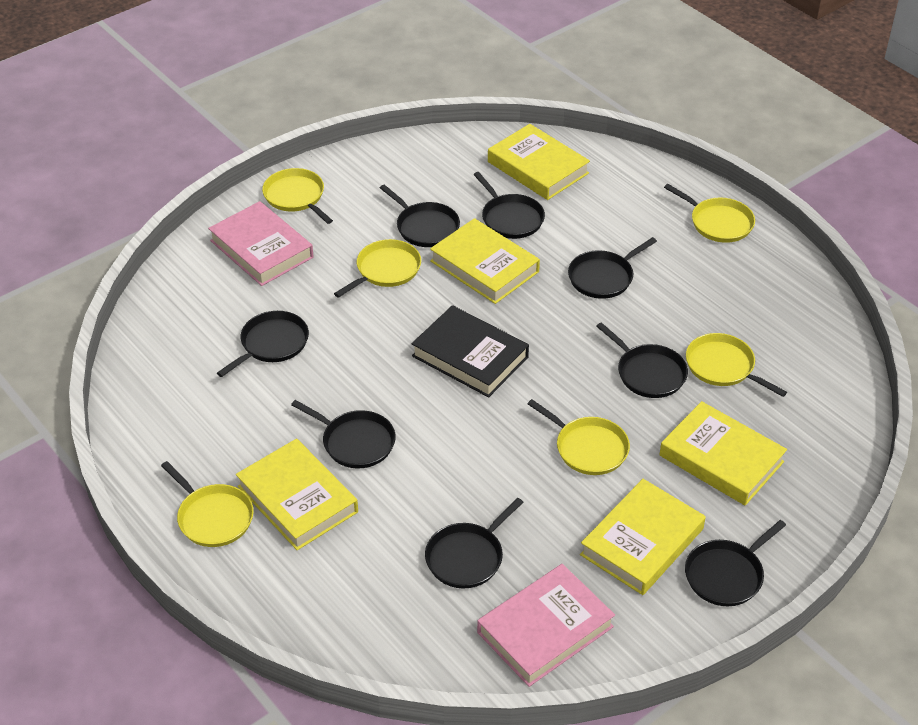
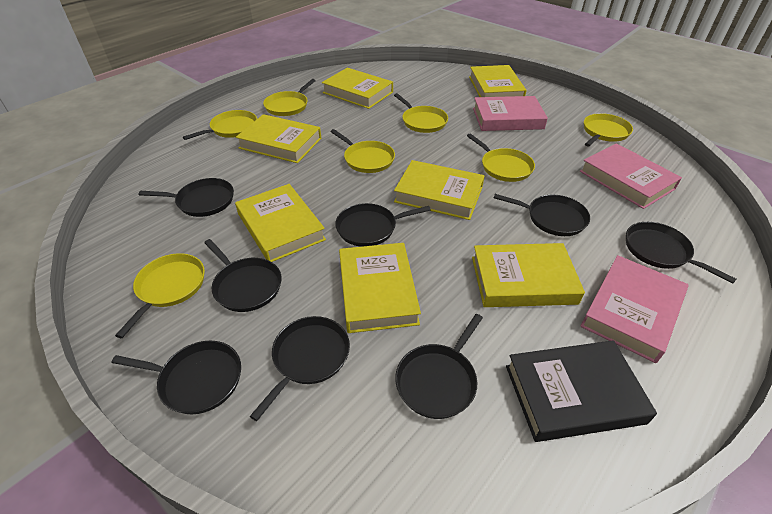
pink book: 2 -> 3
yellow book: 5 -> 7
yellow pan: 6 -> 7

